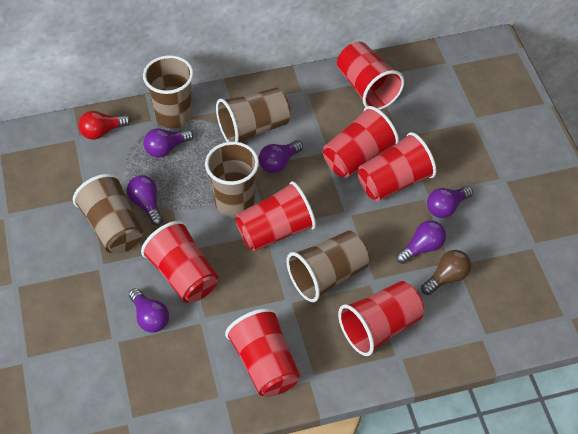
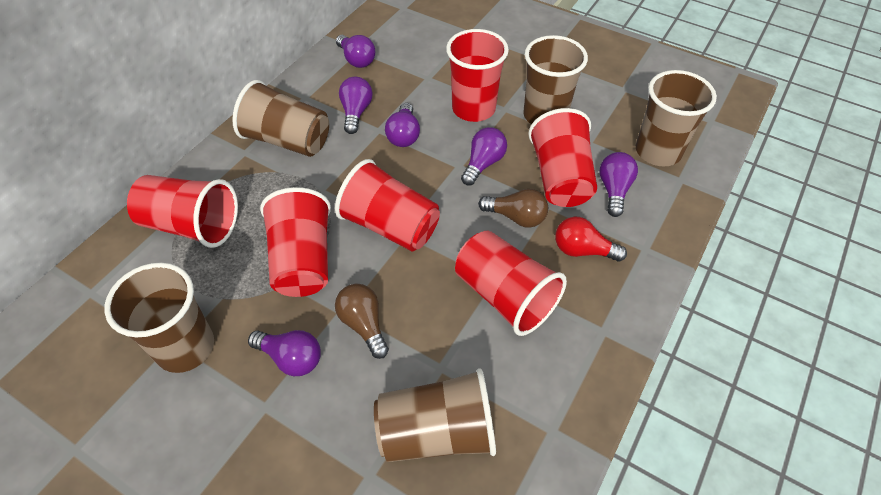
brown light bulb: 1 -> 2
red cup: 7 -> 6

